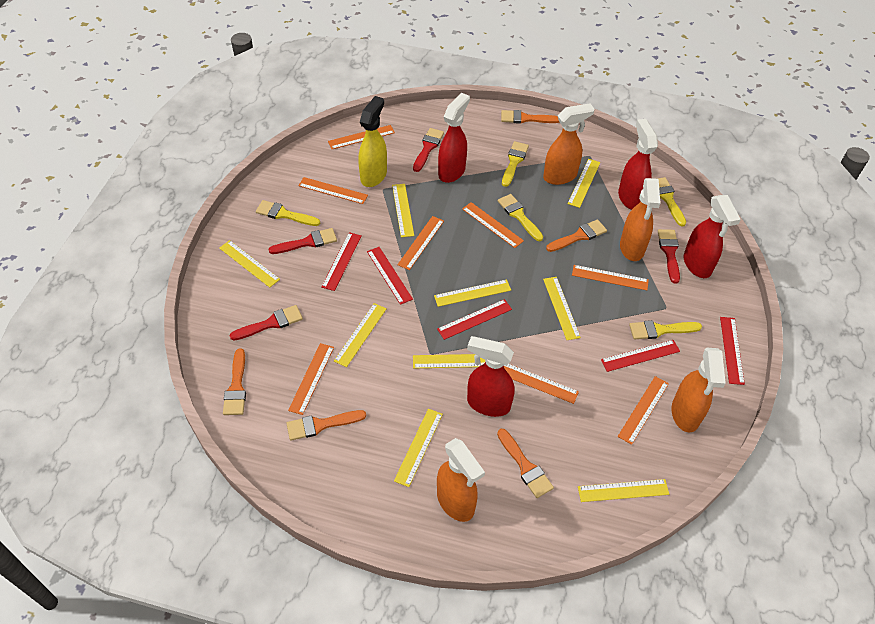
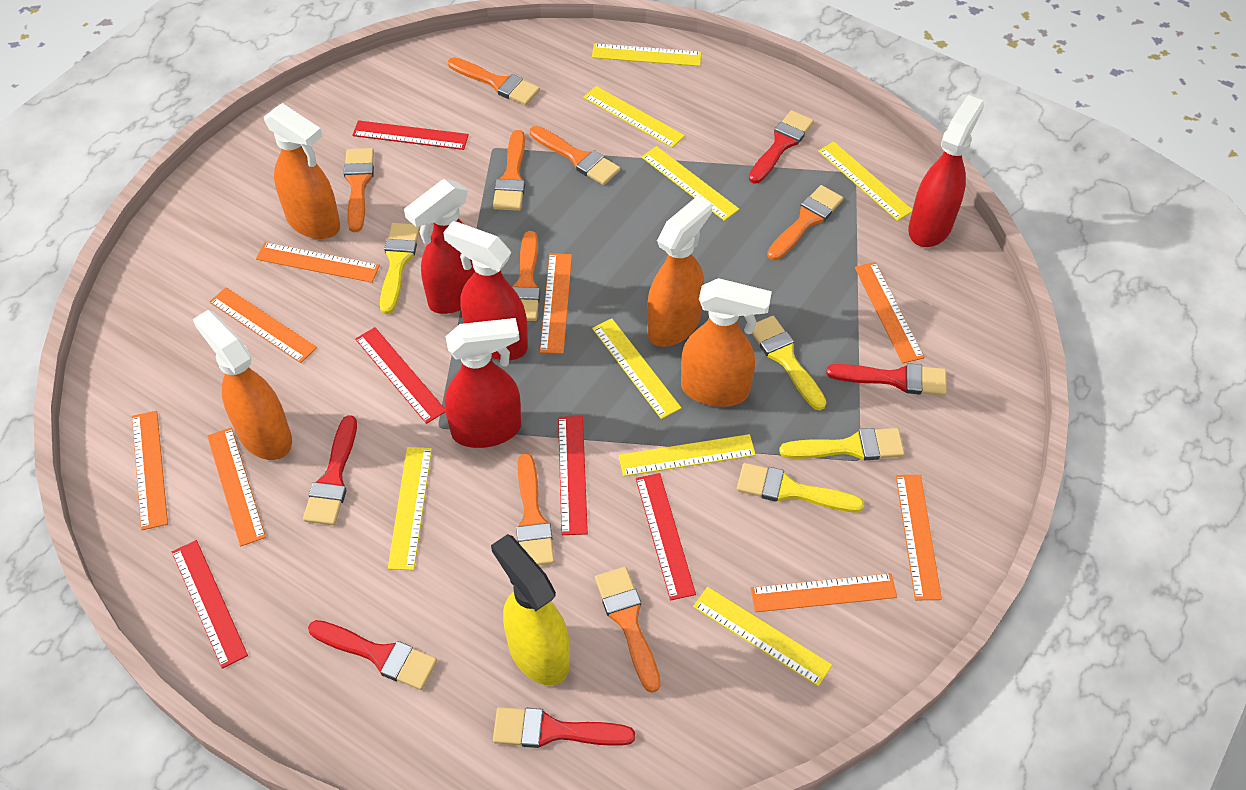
orange brush: 5 -> 8
red brush: 4 -> 5
yellow brush: 5 -> 4
yellow ruler: 9 -> 8

